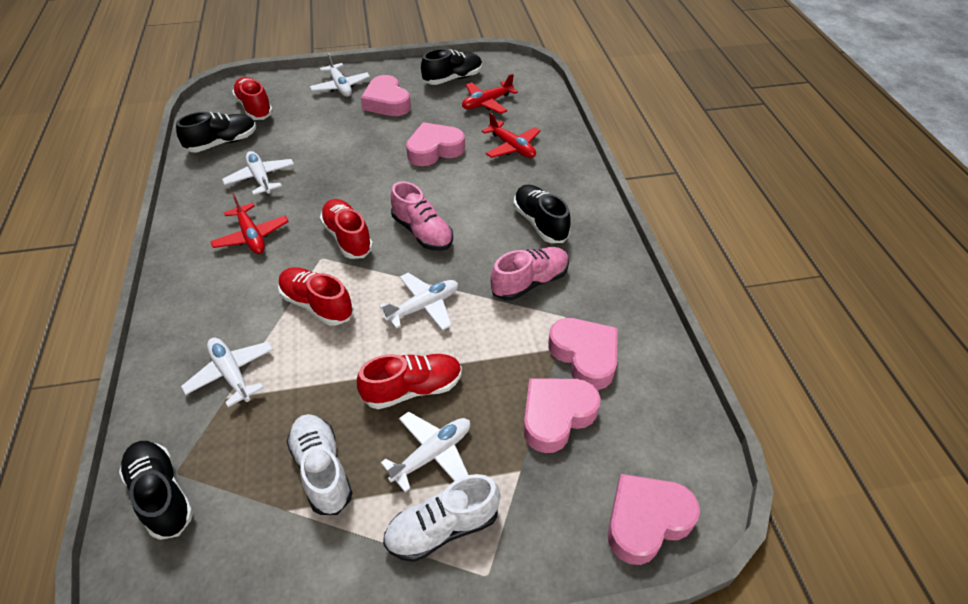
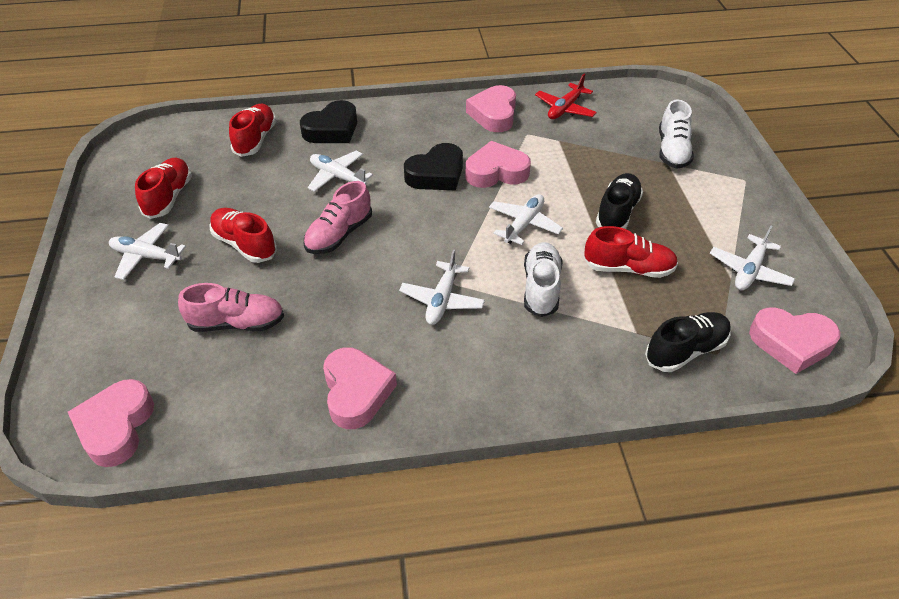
black heart: 0 -> 2
black shoe: 4 -> 2
red plane: 3 -> 1

